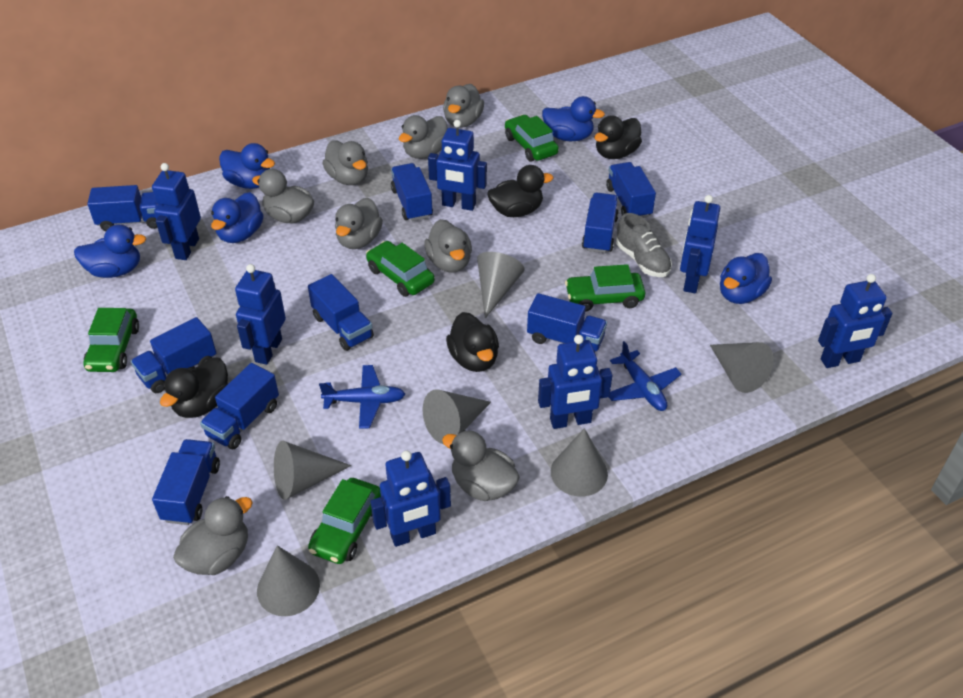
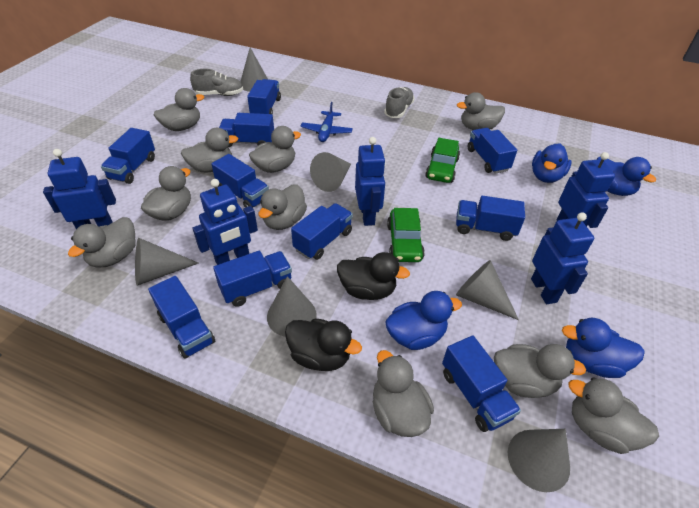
black duck: 4 -> 2
blue duck: 5 -> 4
blue plane: 2 -> 1
blue robot: 7 -> 5
blue truck: 9 -> 10
green car: 5 -> 2
grey duck: 8 -> 10
grey shoe: 1 -> 2

